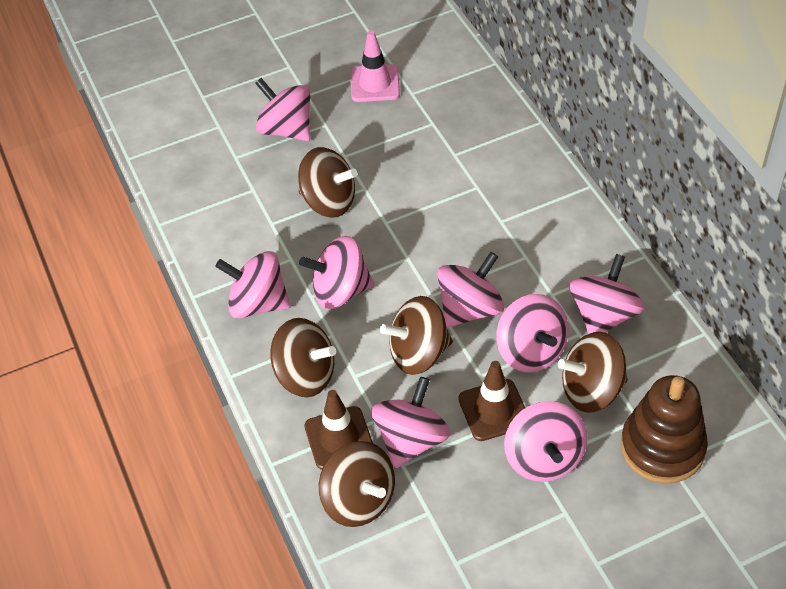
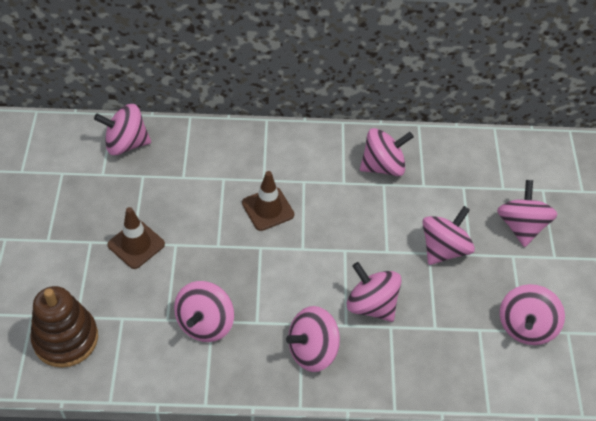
brown spinning top: 5 -> 0
pink traffic cone: 1 -> 0

